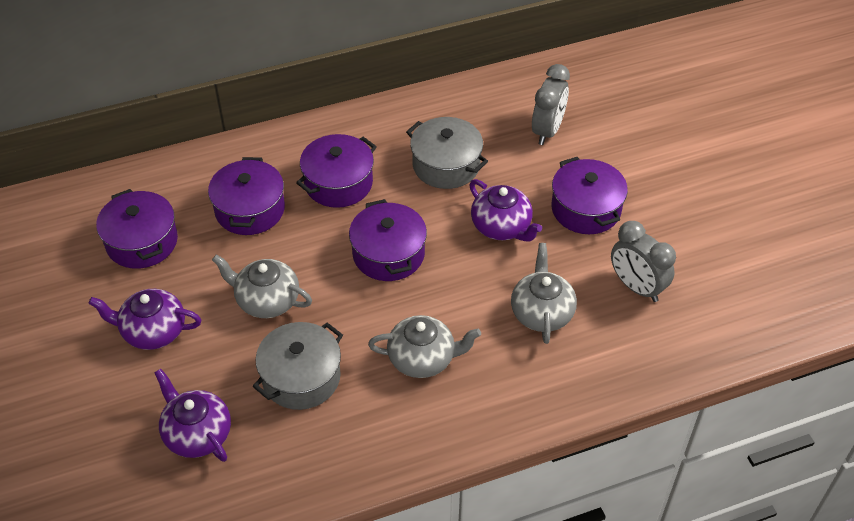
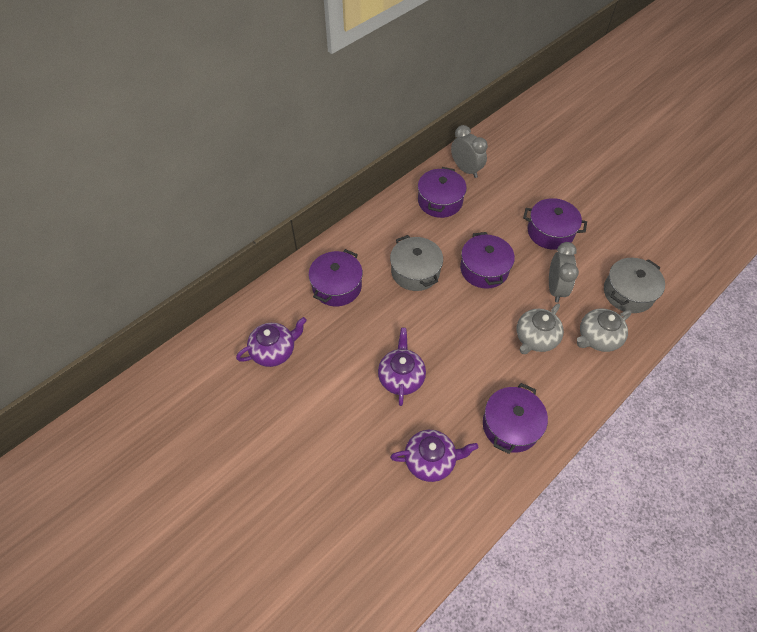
grey teapot: 3 -> 2

